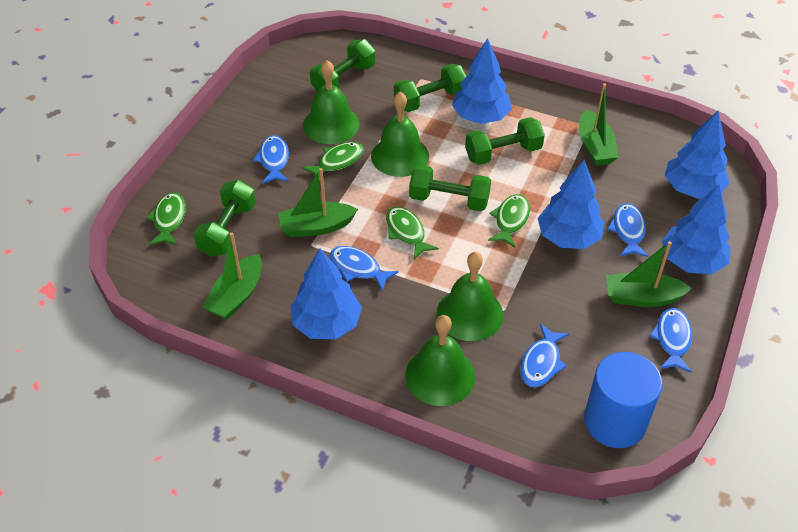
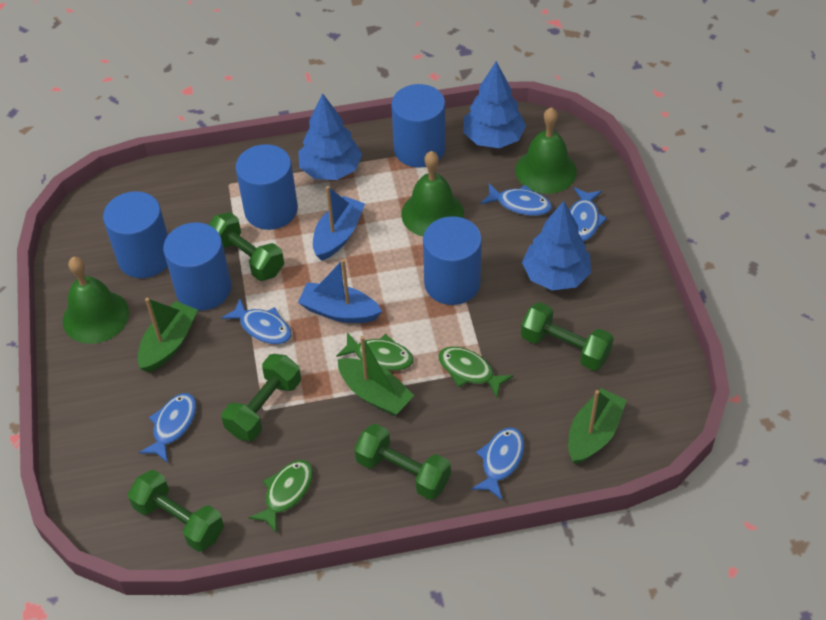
blue boat: 0 -> 2
blue cylinder: 1 -> 5
blue tree: 5 -> 3
green bell: 4 -> 3
green boat: 4 -> 3
green fish: 4 -> 3

